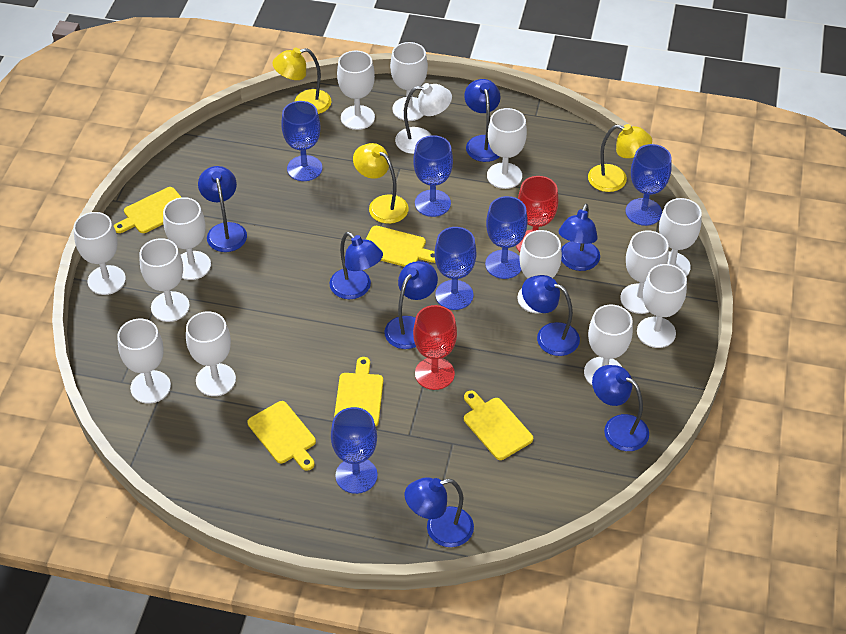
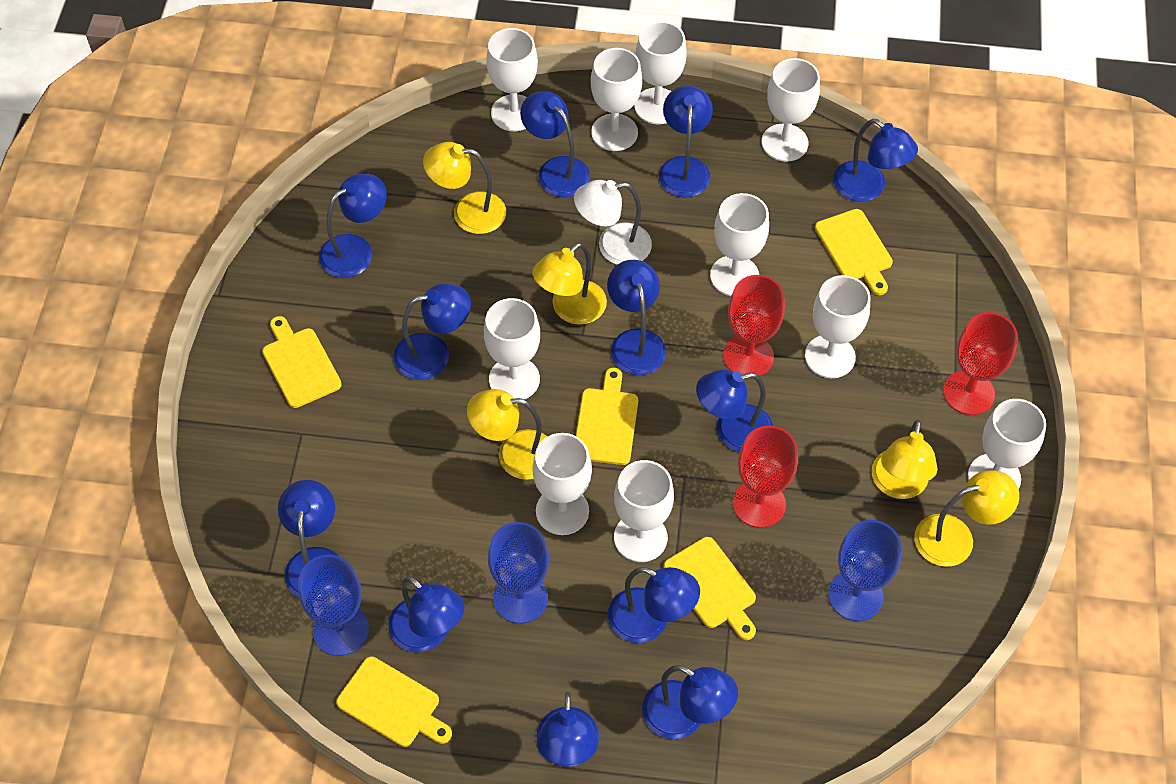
blue goblet: 6 -> 3
blue lamp: 8 -> 12
red goblet: 2 -> 3
white goblet: 13 -> 10
yellow lamp: 3 -> 5

